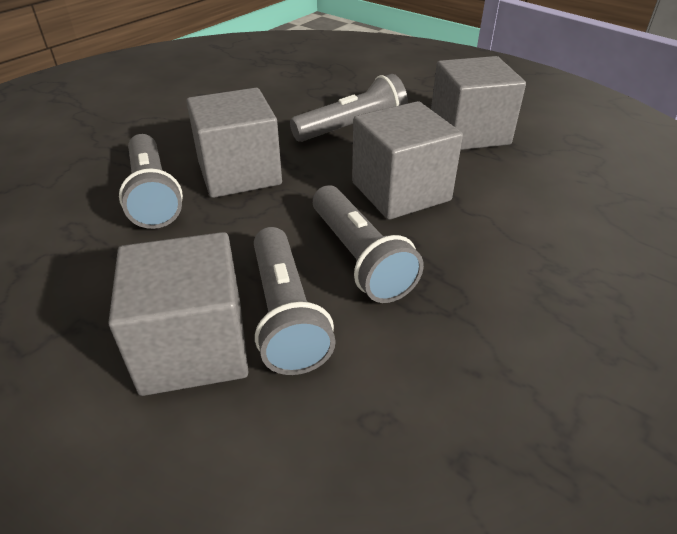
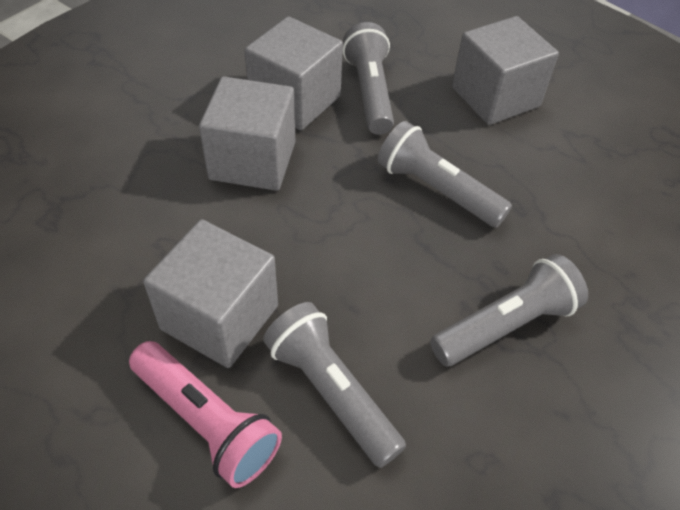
pink flashlight: 0 -> 1

